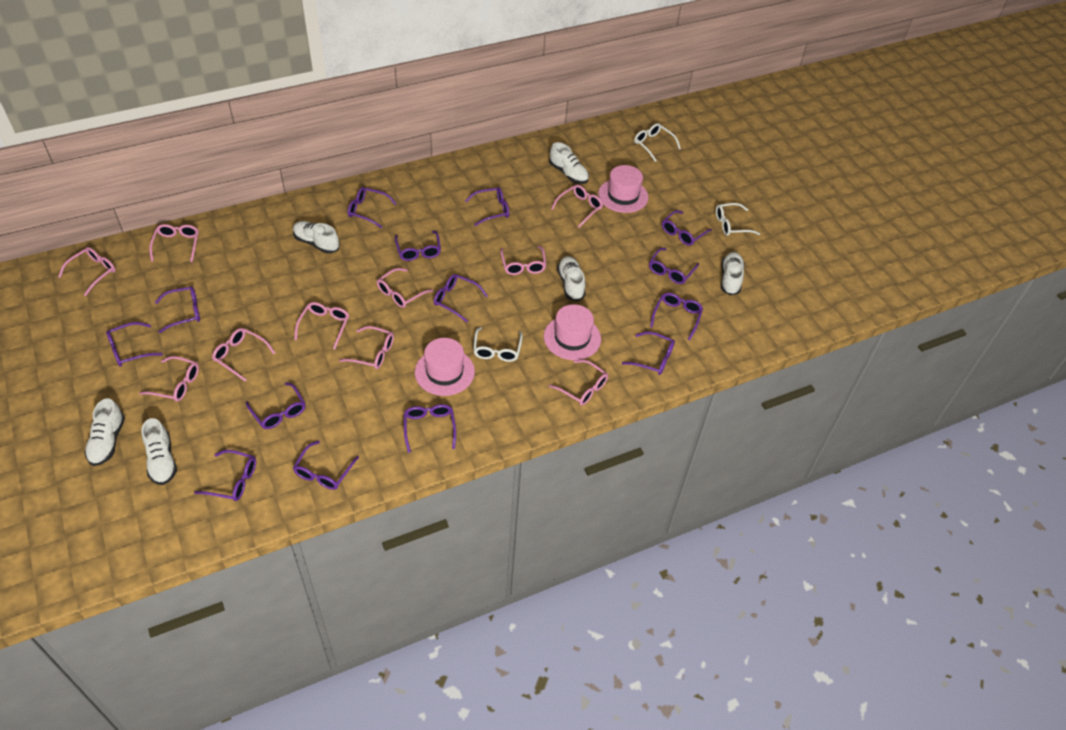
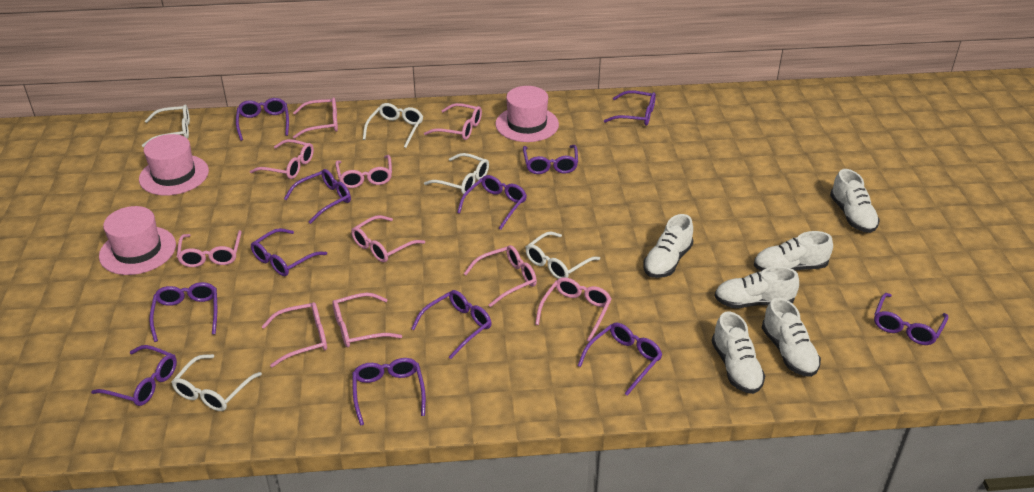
purple glasses: 14 -> 12
white glasses: 3 -> 5

